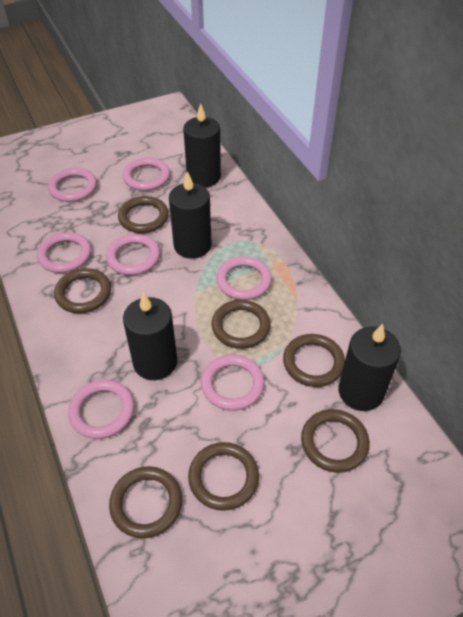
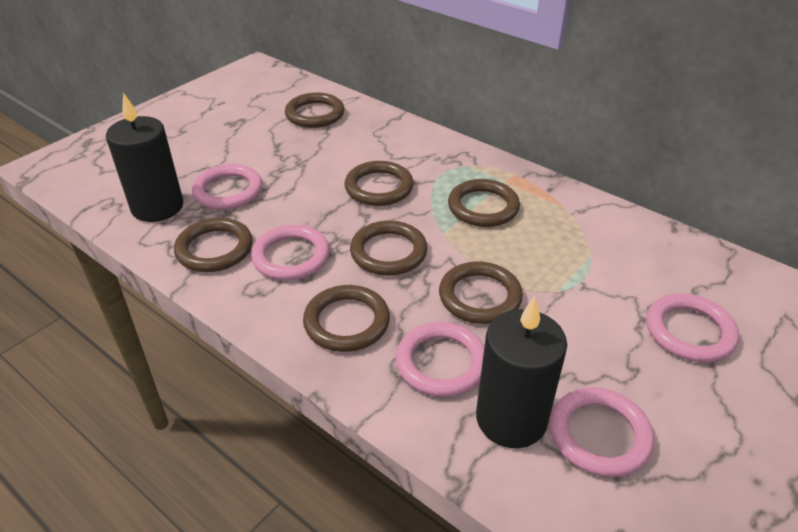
black candle: 4 -> 2
pink ring: 7 -> 5

